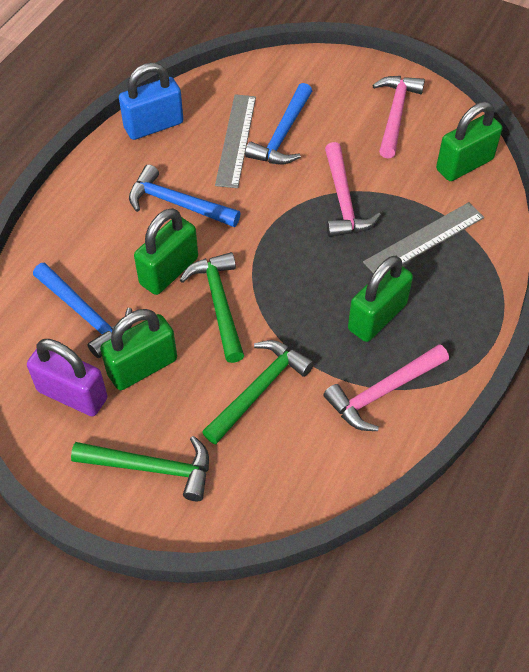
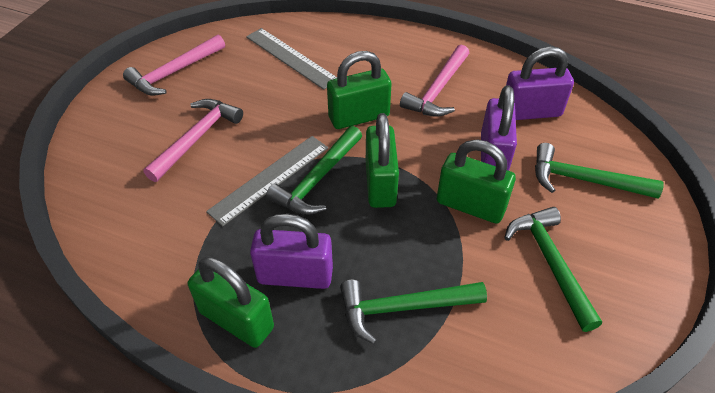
blue hammer: 3 -> 0
blue padlock: 1 -> 0
green hammer: 3 -> 4
purple padlock: 1 -> 3

